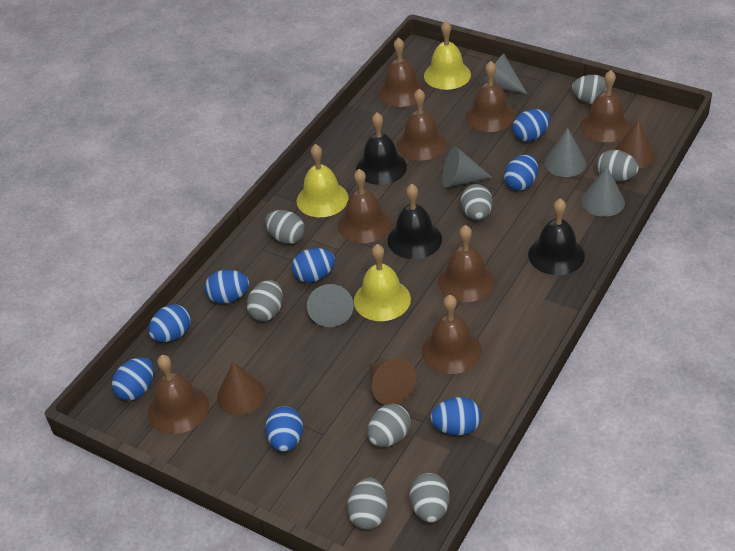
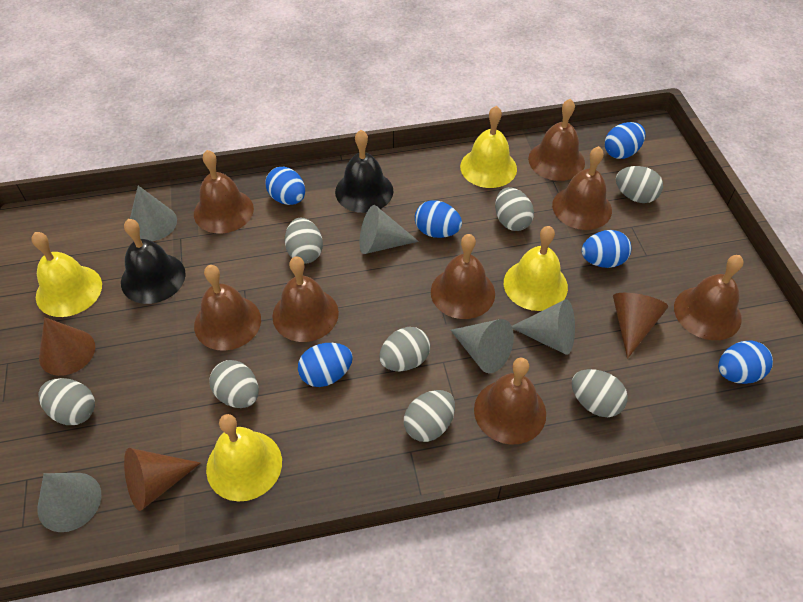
black bell: 3 -> 2
blue egg: 8 -> 6
yellow bell: 3 -> 4

